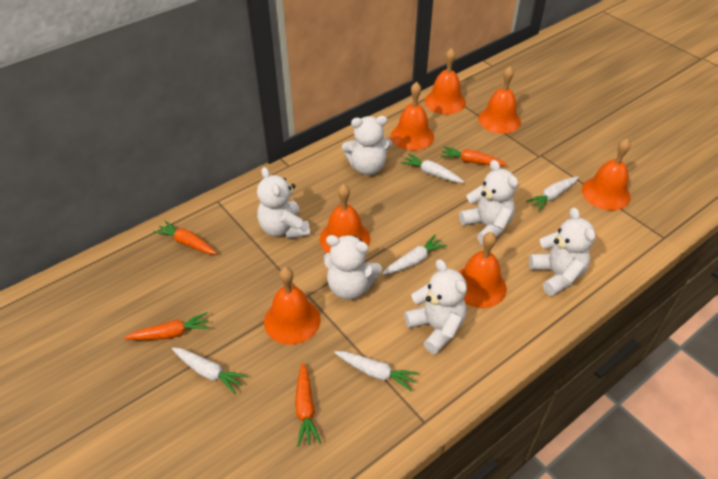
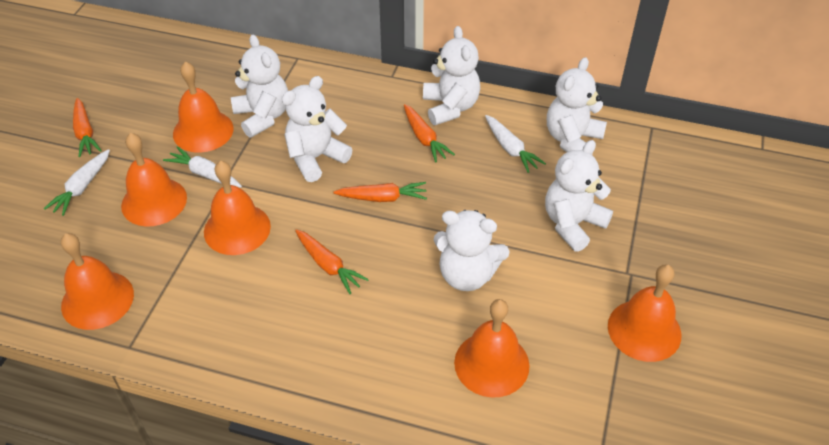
orange bell: 7 -> 6
white carrot: 5 -> 3

